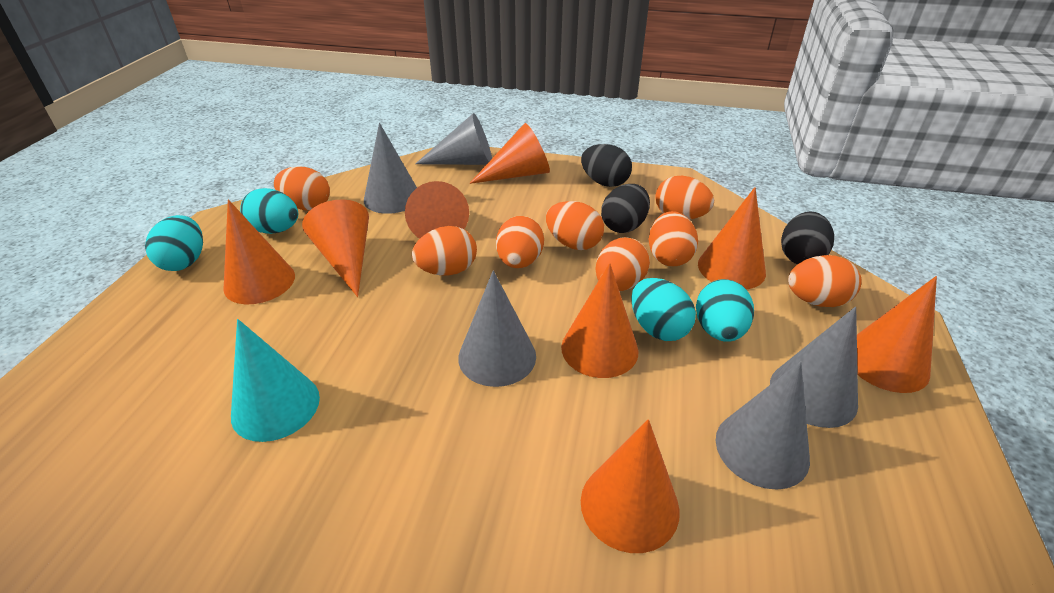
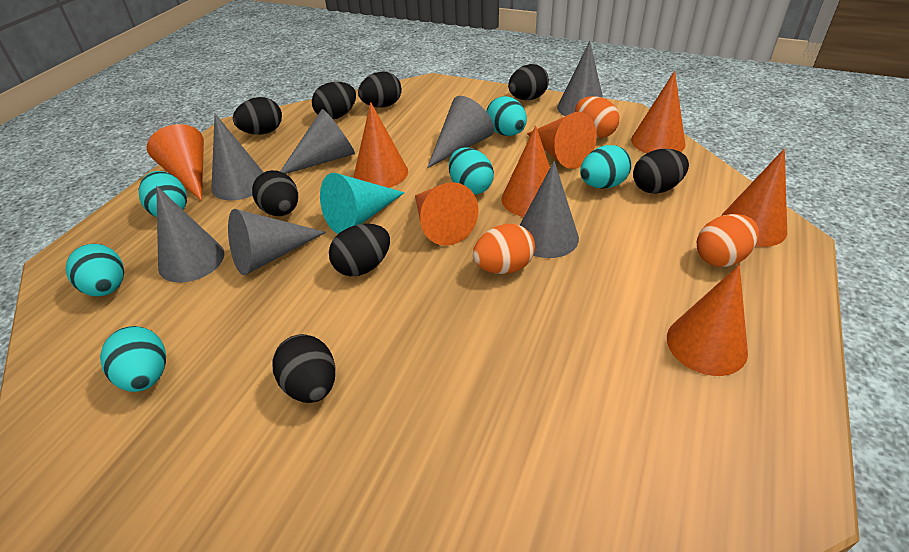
black egg: 3 -> 8
grey cone: 5 -> 7
orange egg: 8 -> 3
turquoise egg: 4 -> 6

